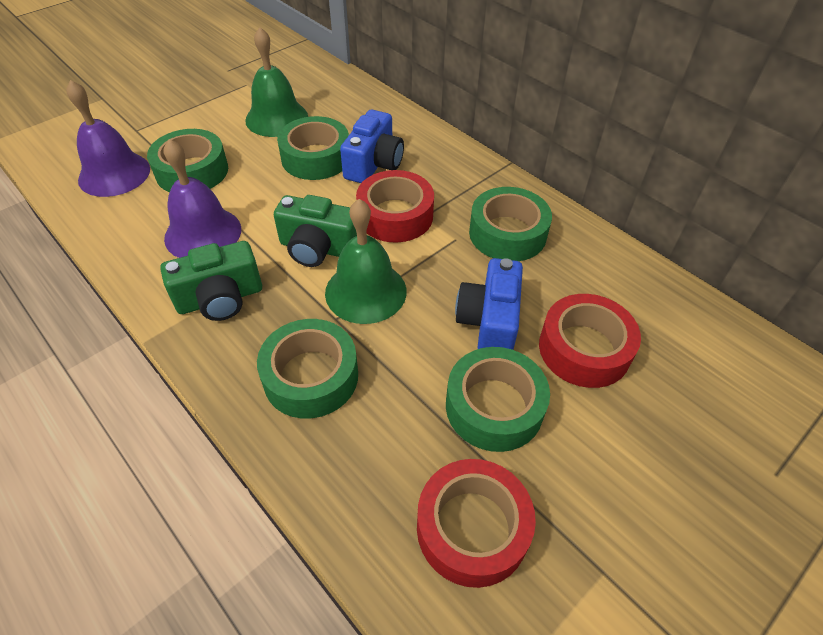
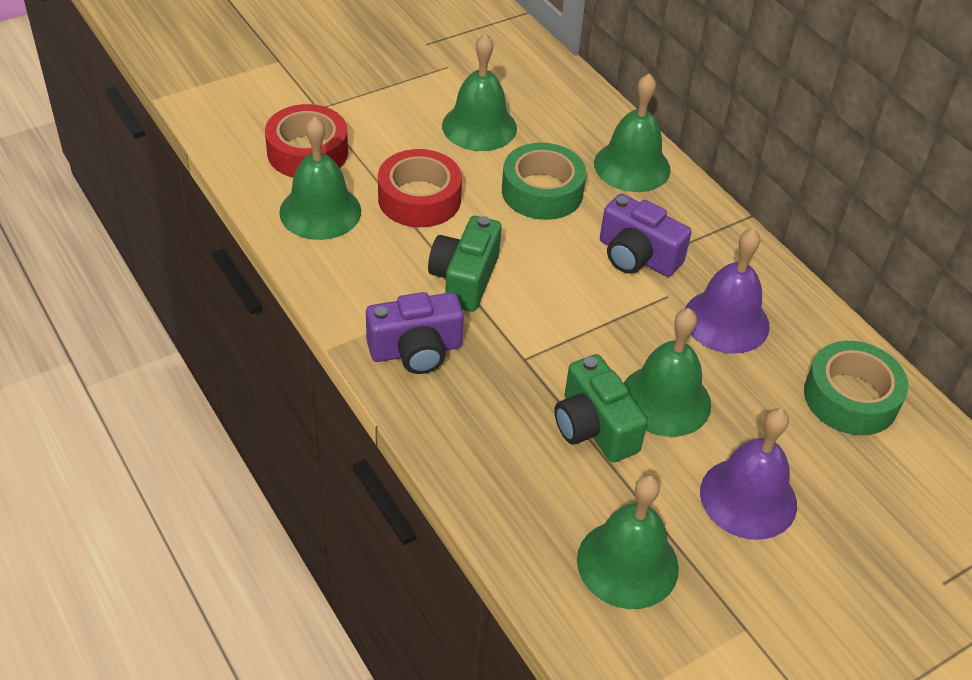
blue camera: 2 -> 0
green bell: 2 -> 5
green tape: 5 -> 2
purple camera: 0 -> 2
red tape: 3 -> 2

